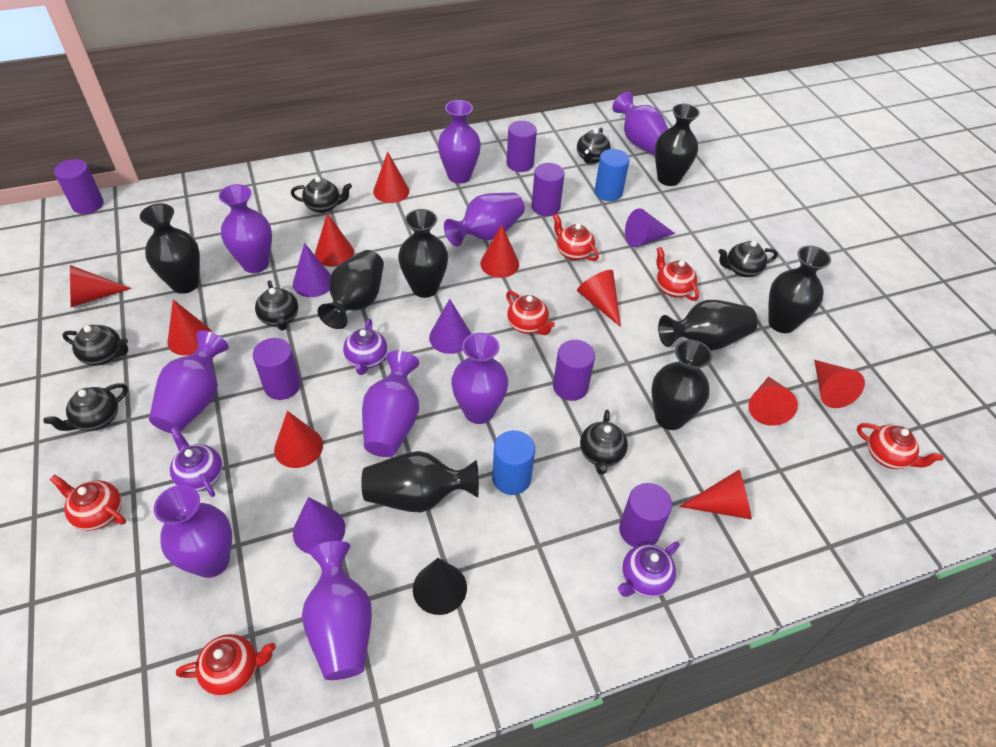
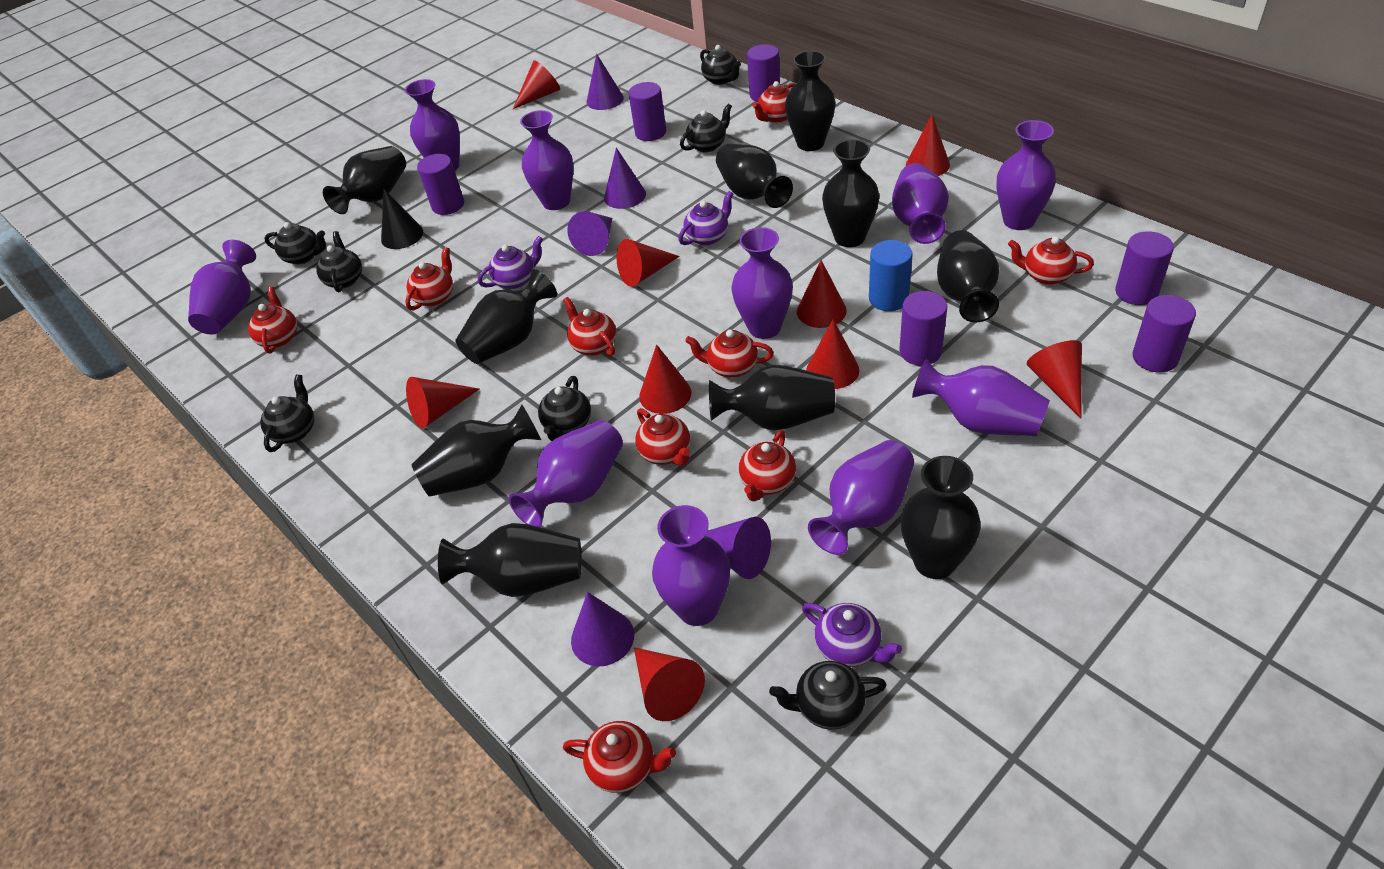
black vase: 8 -> 10
blue cylinder: 2 -> 1
purple cone: 4 -> 5
purple vase: 9 -> 10
red cone: 10 -> 9
red teapot: 6 -> 9

